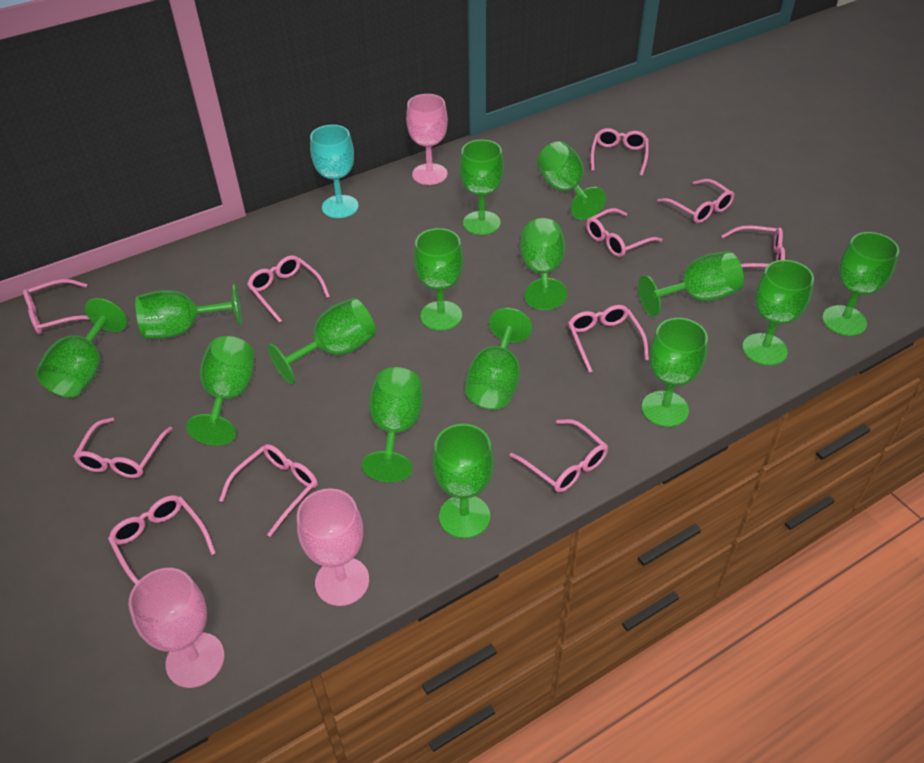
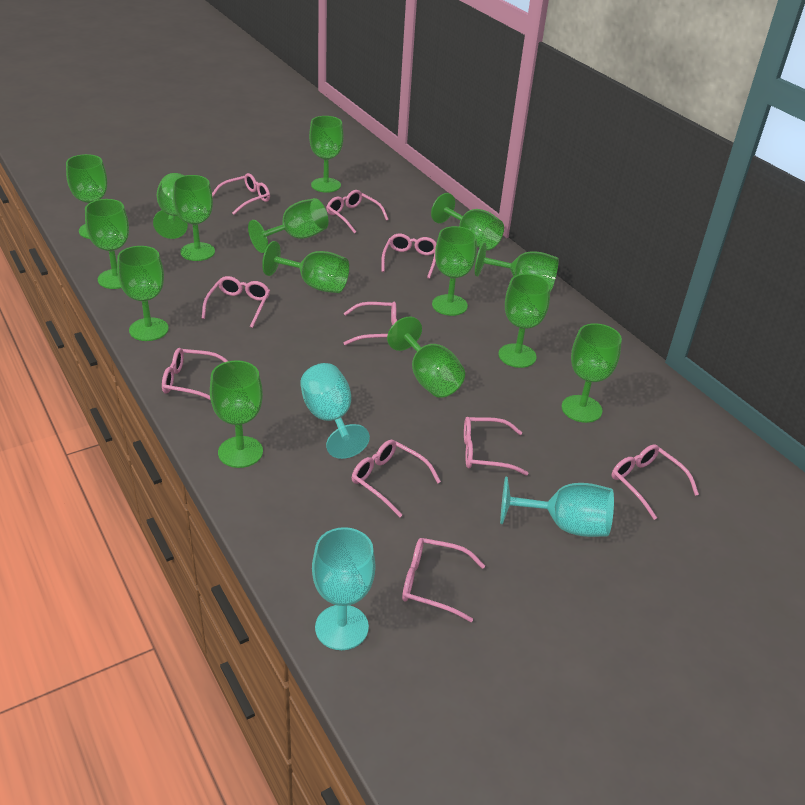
pink glasses: 11 -> 10
pink goblet: 3 -> 0
turquoise goblet: 1 -> 3

